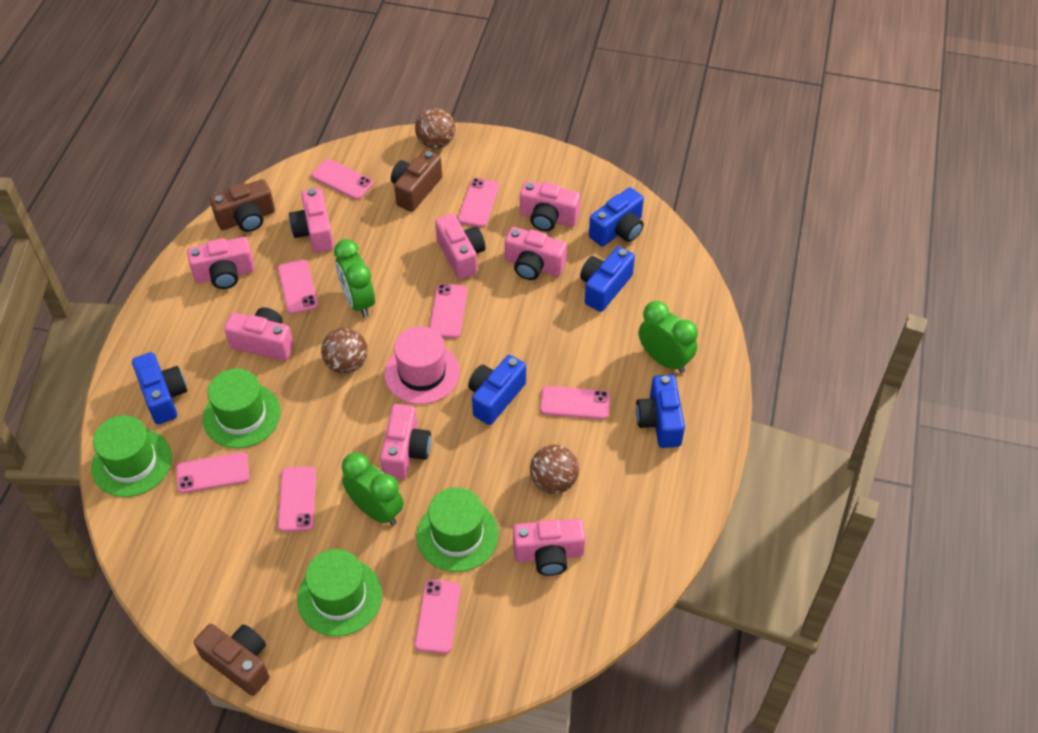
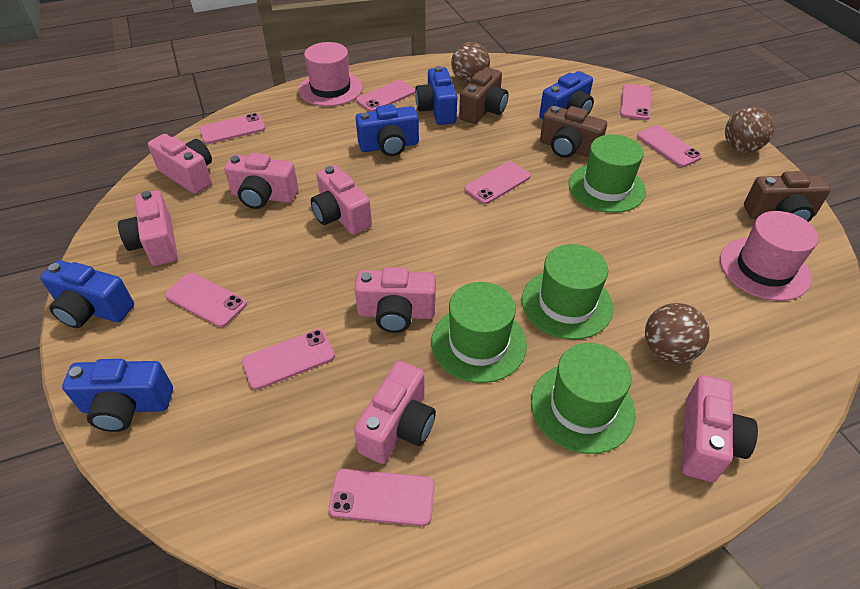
green clock: 3 -> 0
pink camera: 8 -> 7
pink hat: 1 -> 2

